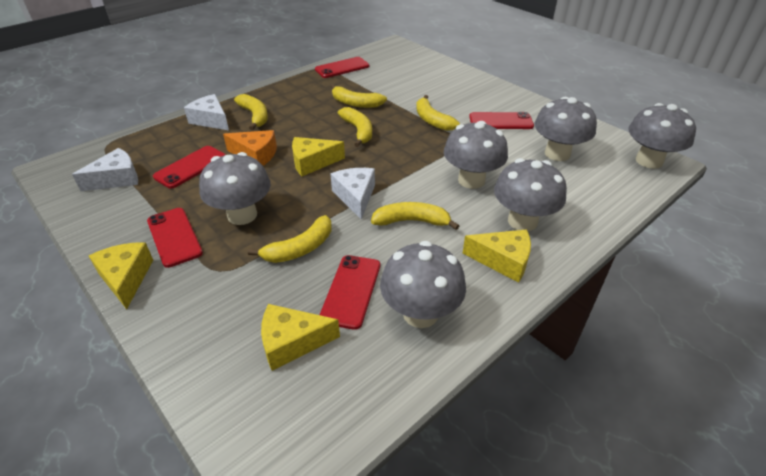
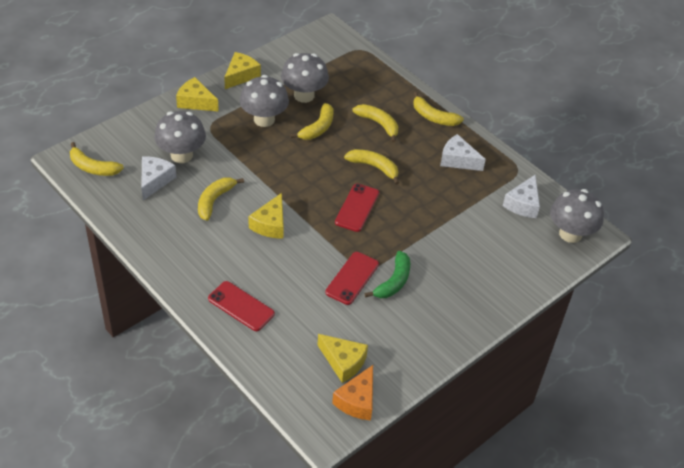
green banana: 0 -> 1
grey mushroom: 6 -> 4
red phone: 5 -> 3

